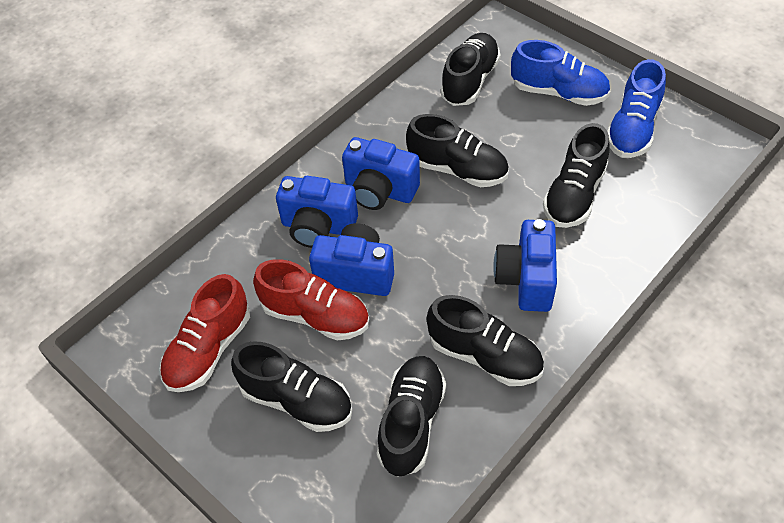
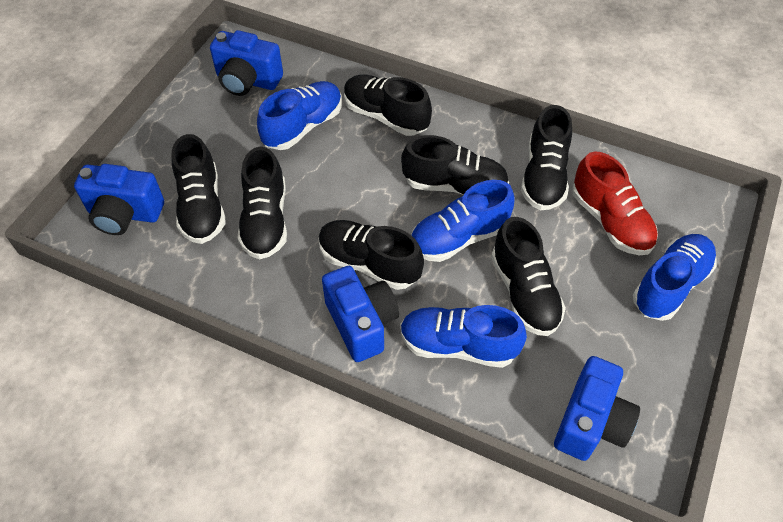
black shoe: 6 -> 7
blue shoe: 2 -> 4
red shoe: 2 -> 1

